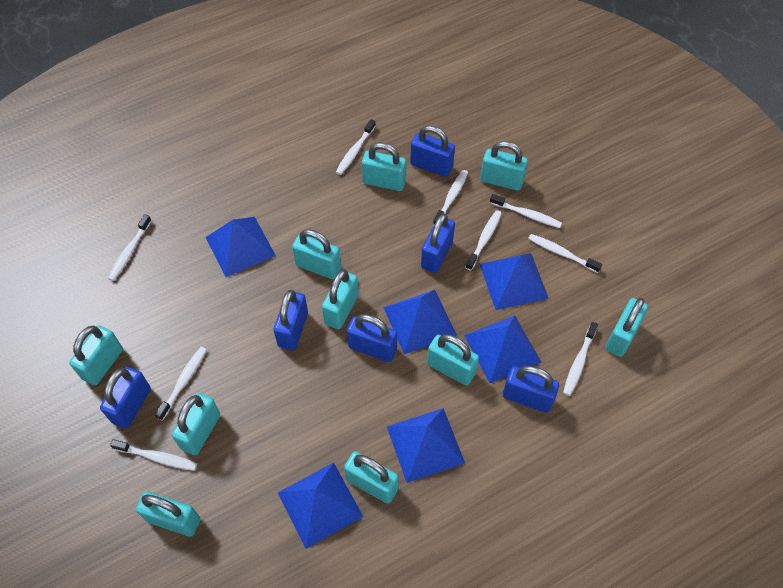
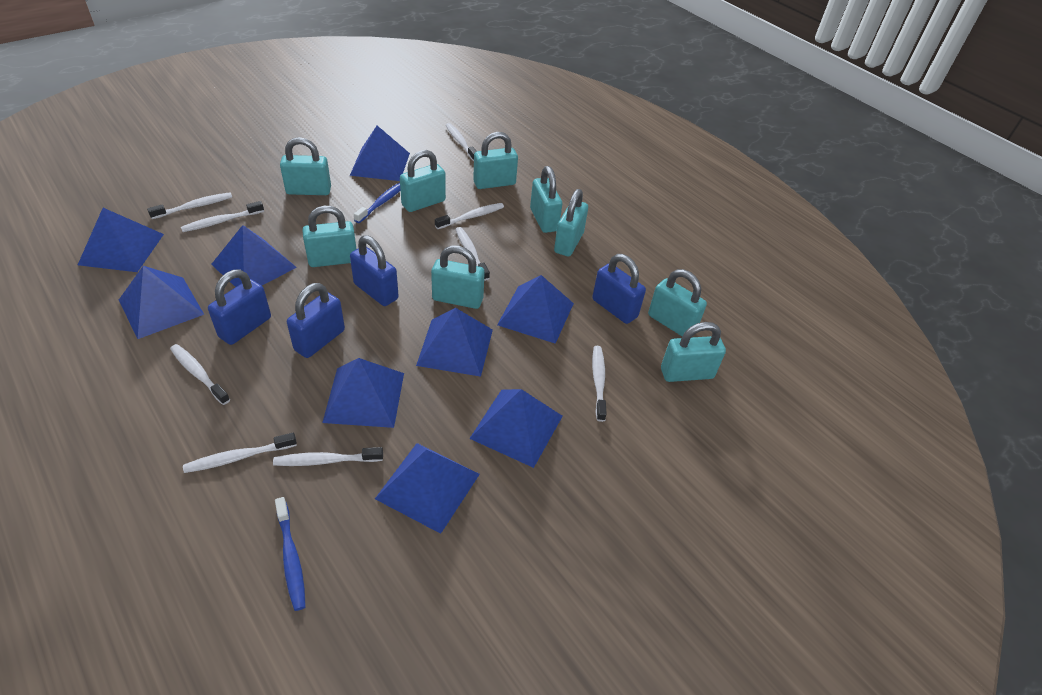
blue padlock: 6 -> 4
blue pyramid: 6 -> 9
blue toothbrush: 0 -> 2
turquoise padlock: 10 -> 9

